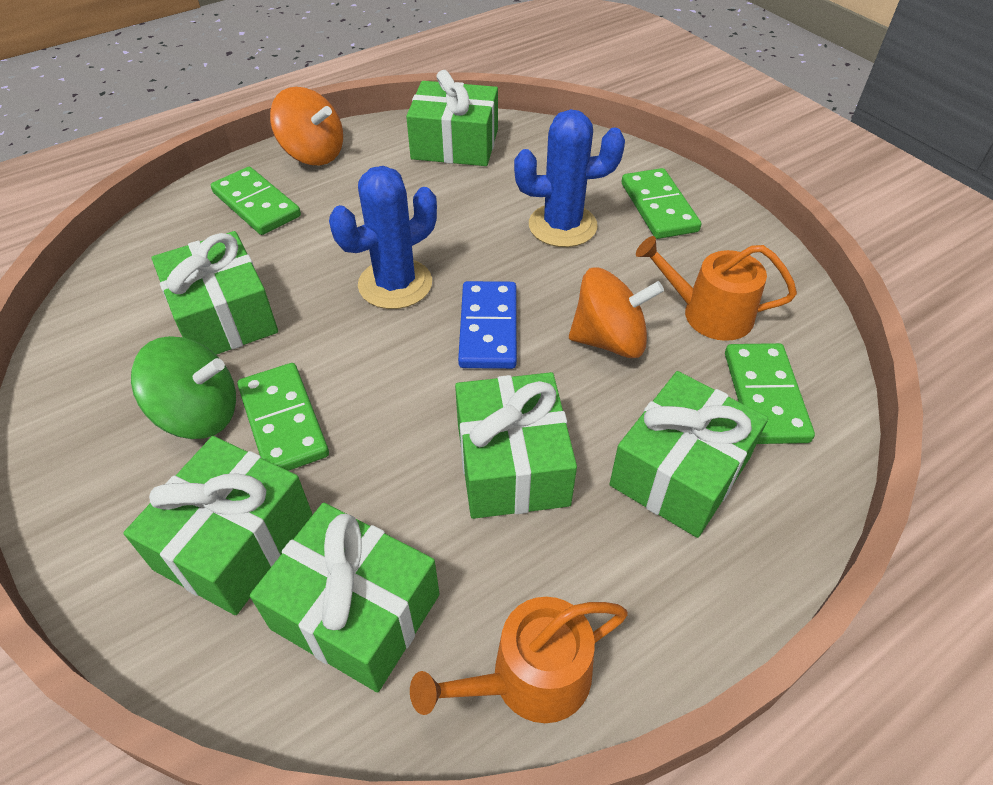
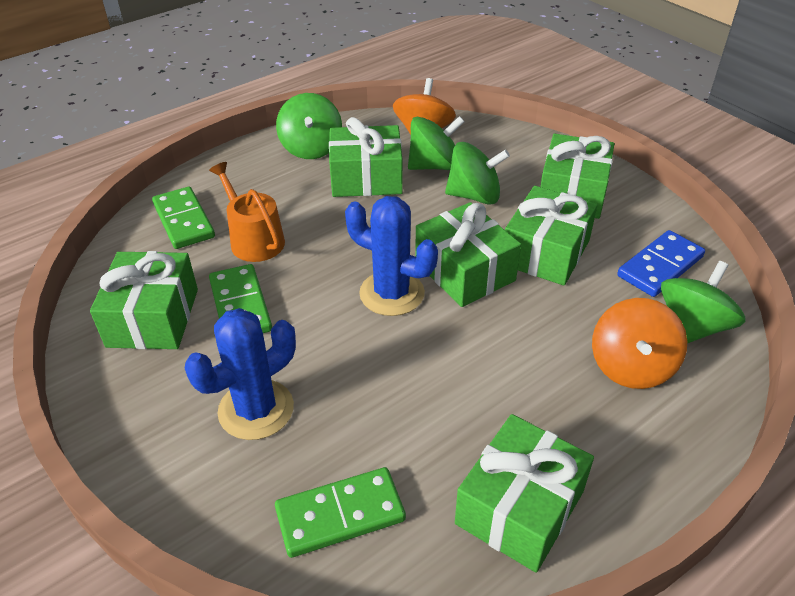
green domino: 4 -> 3
green spinning top: 1 -> 4
orange watering can: 2 -> 1

